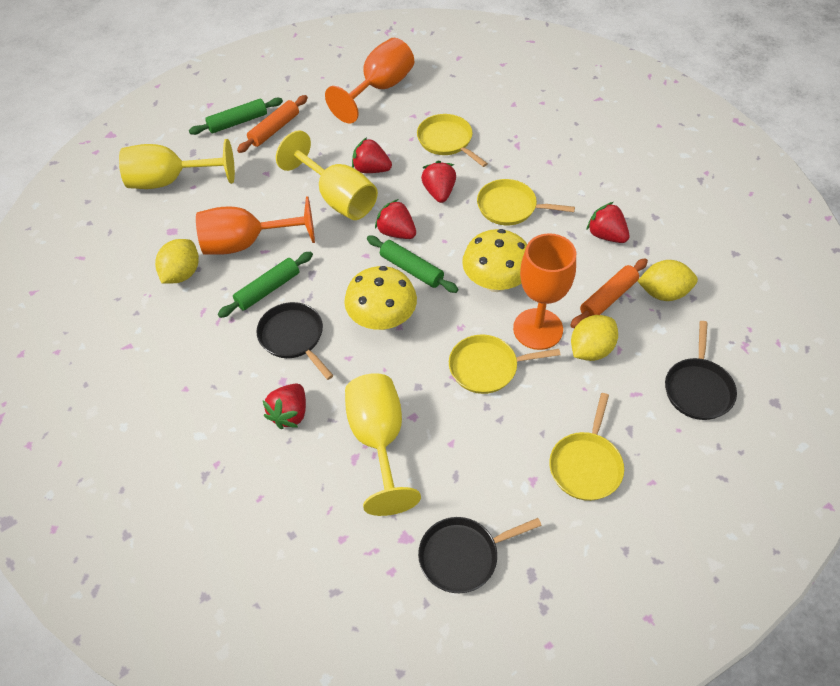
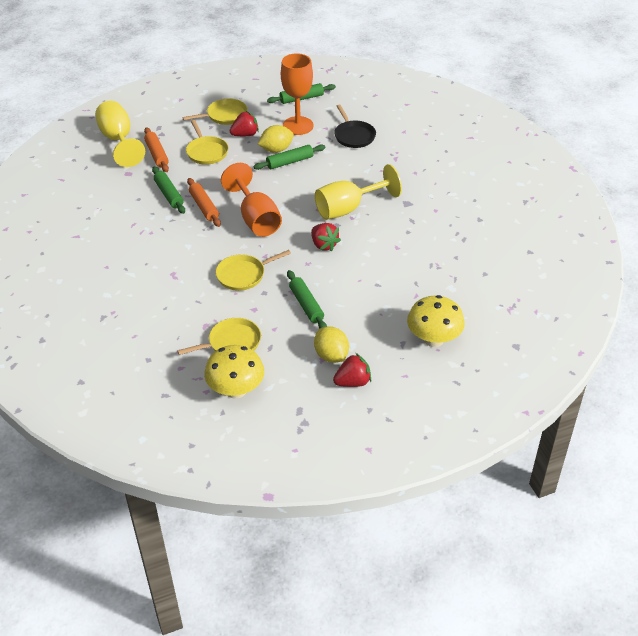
black pan: 3 -> 1
green rolling pin: 3 -> 4
orange goblet: 3 -> 2
red strawberry: 5 -> 3
yellow goblet: 3 -> 2
yellow lemon: 3 -> 2

